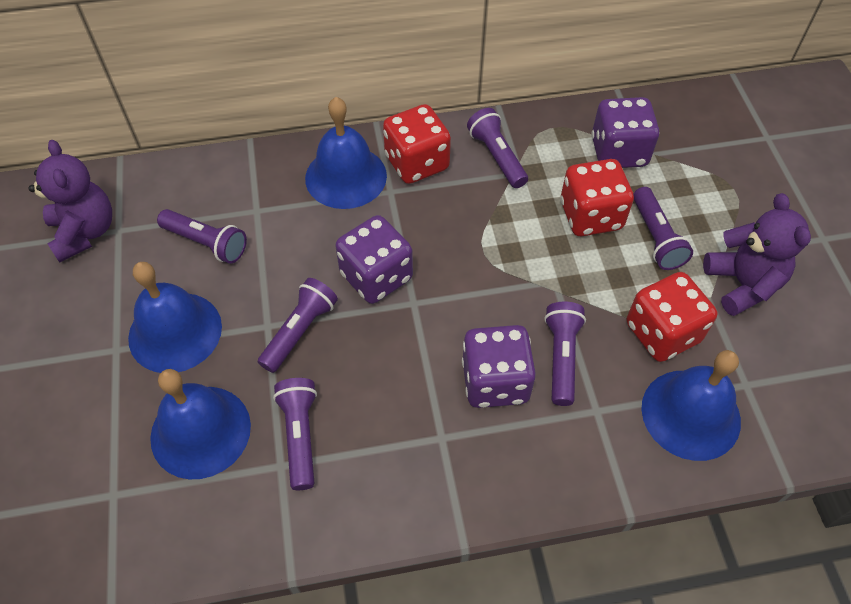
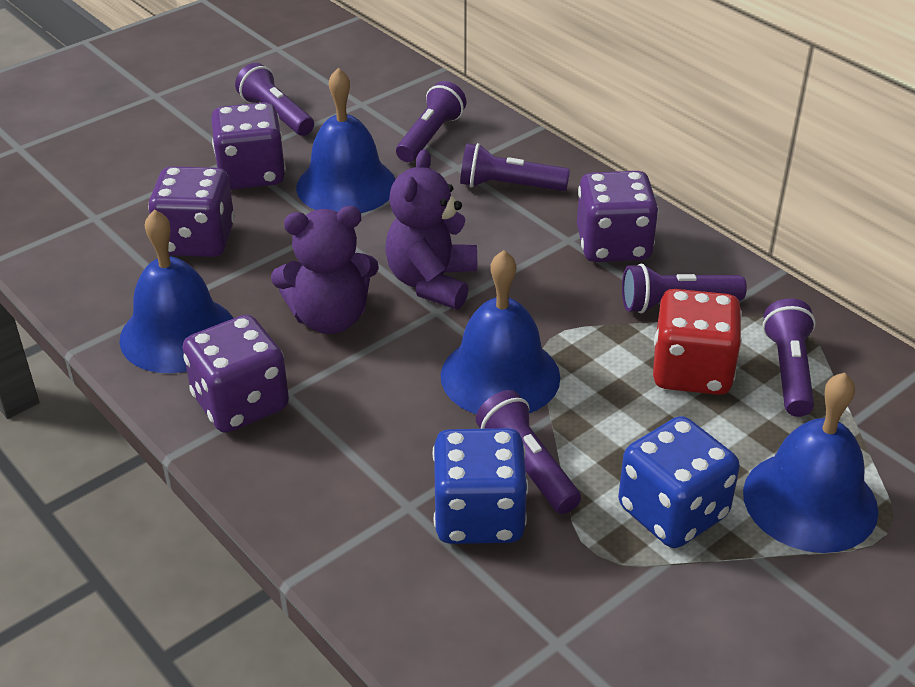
blue dice: 0 -> 2
purple dice: 3 -> 4
red dice: 3 -> 1

